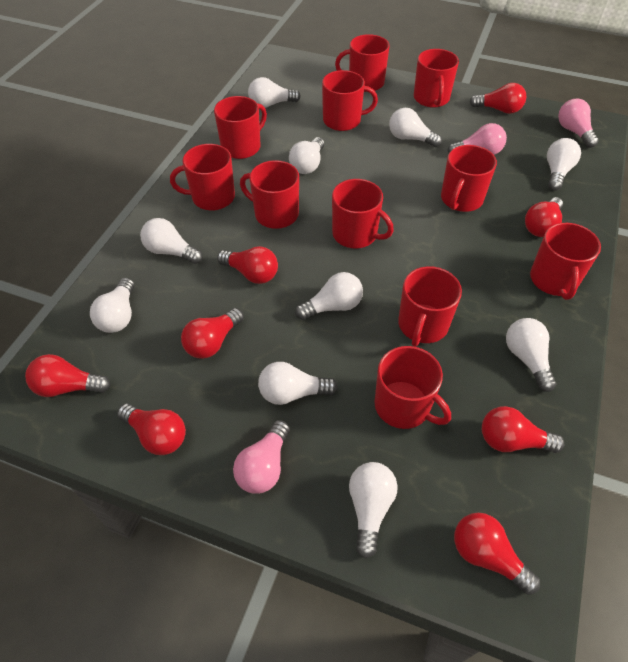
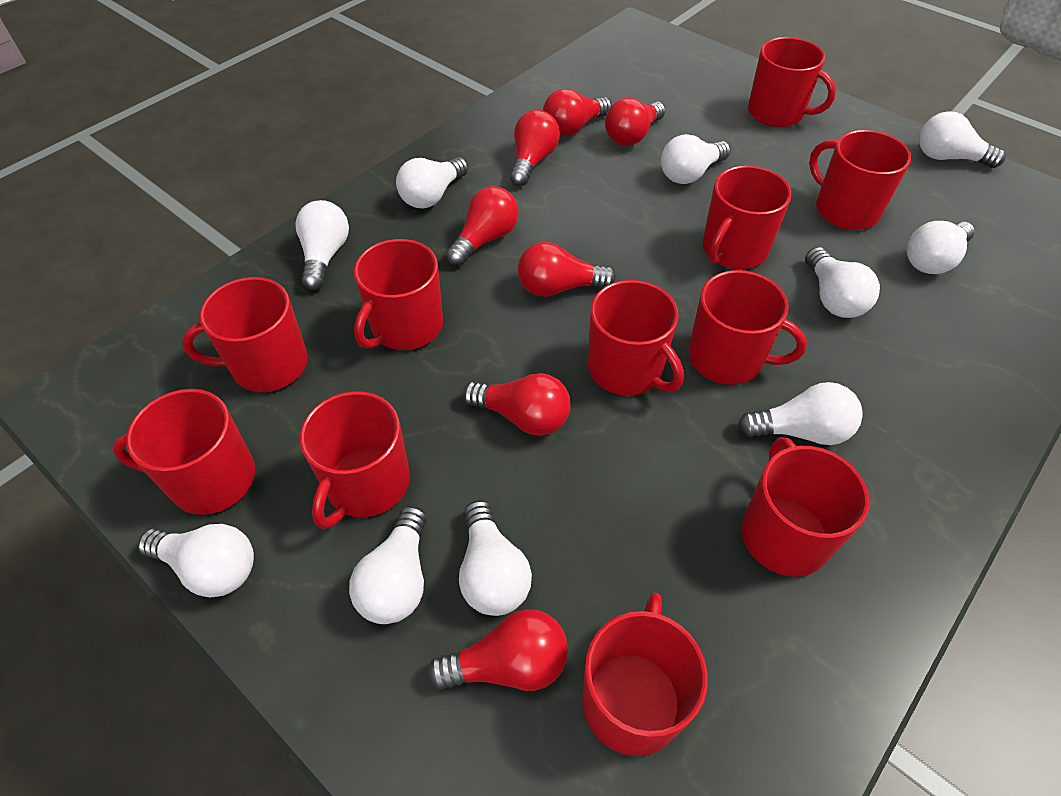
pink light bulb: 3 -> 0
red light bulb: 8 -> 7

